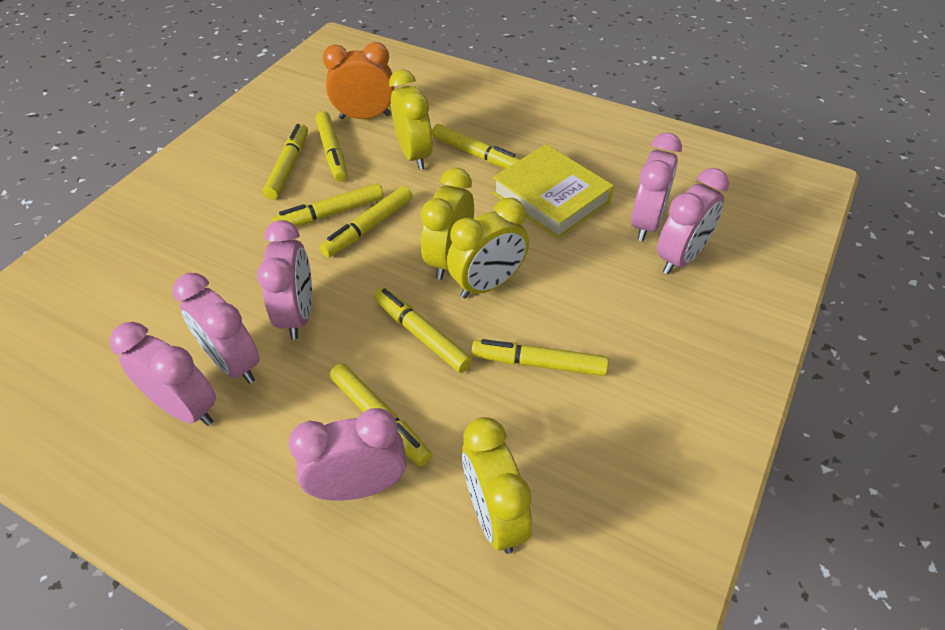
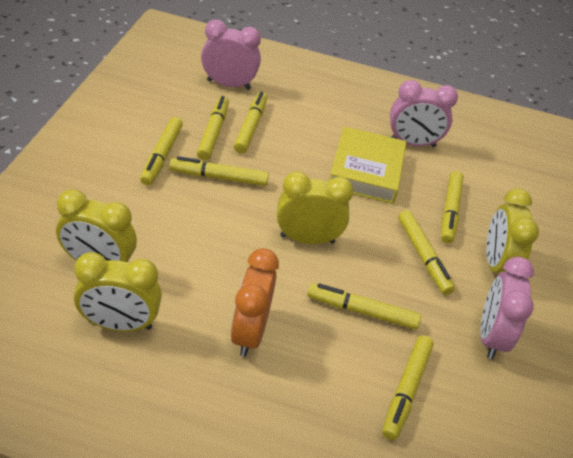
pink clock: 6 -> 3

